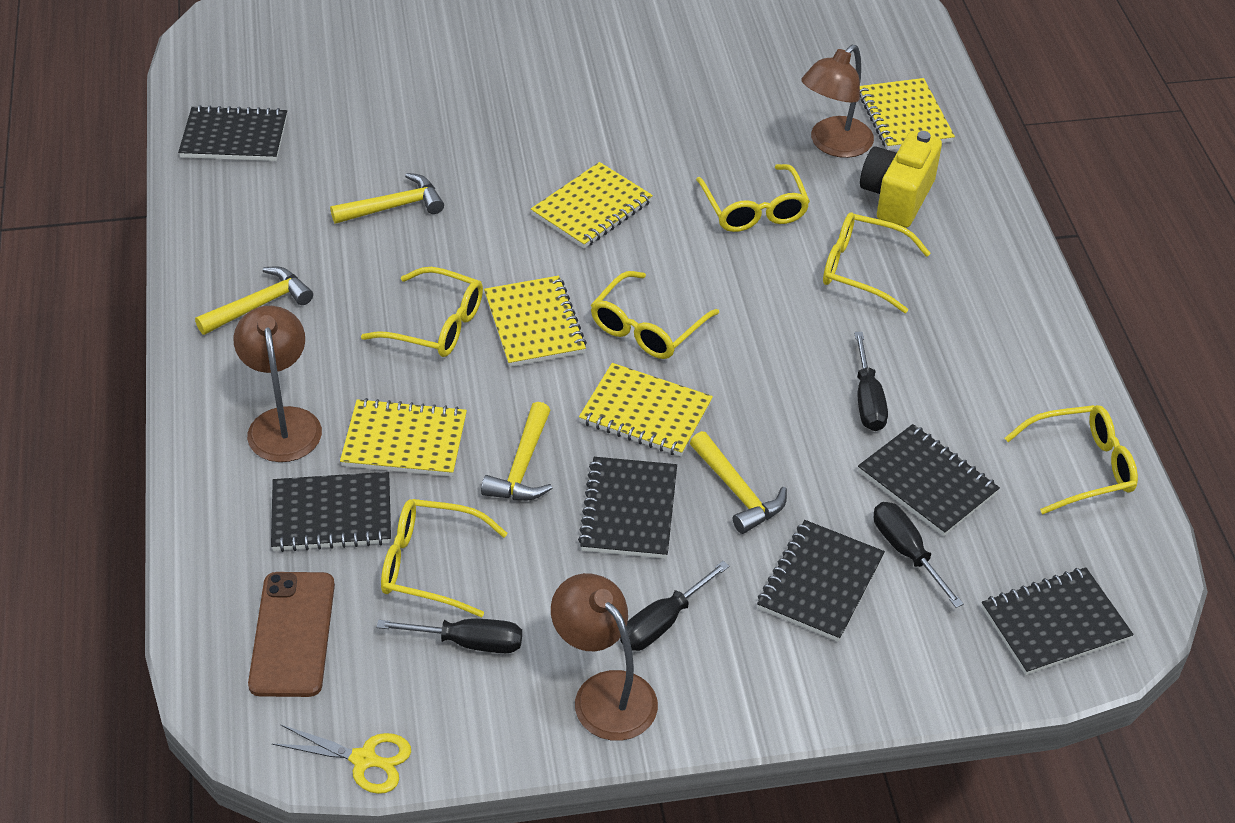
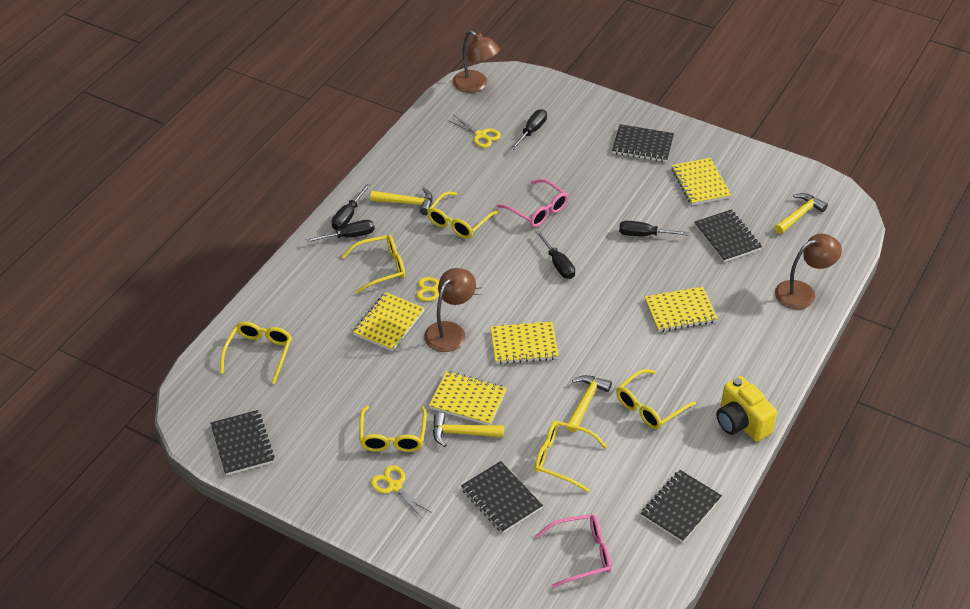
black notebook: 6 -> 5
black screwdriver: 4 -> 5
brown phone: 1 -> 0
pink glasses: 0 -> 2
yellow scissors: 1 -> 3

